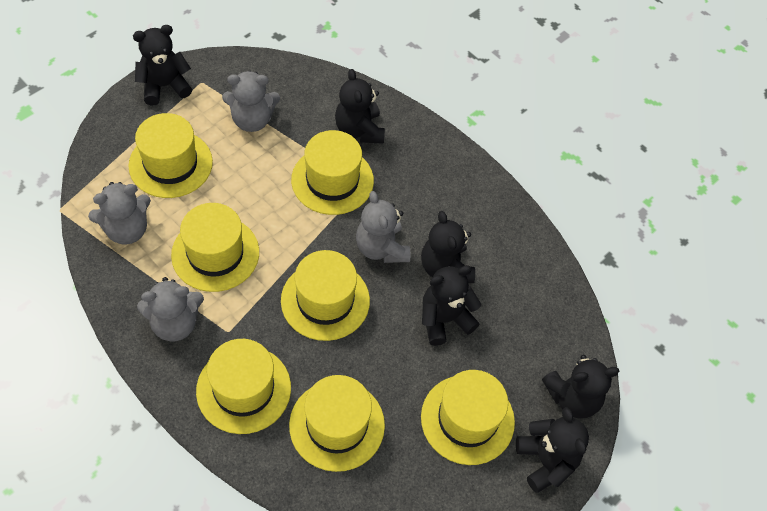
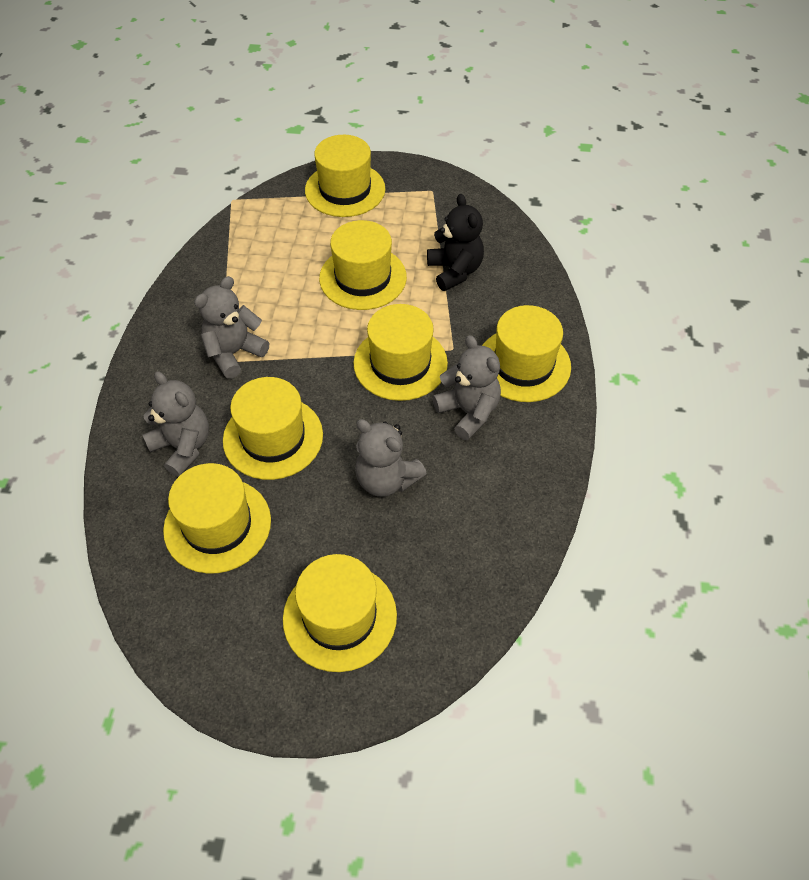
black teddy bear: 6 -> 1

